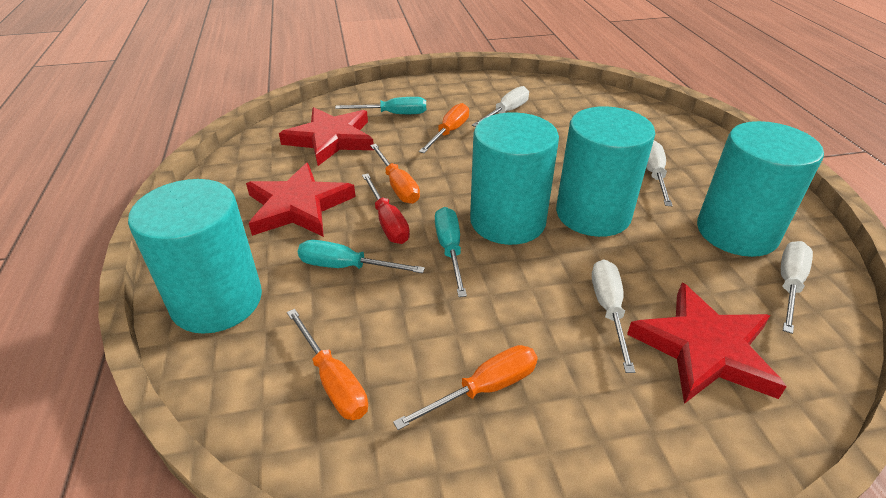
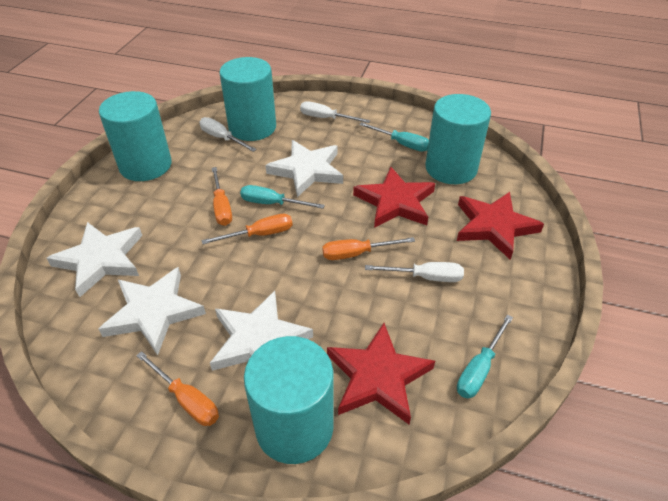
red screwdriver: 1 -> 0
white screwdriver: 4 -> 3
white star: 0 -> 4

